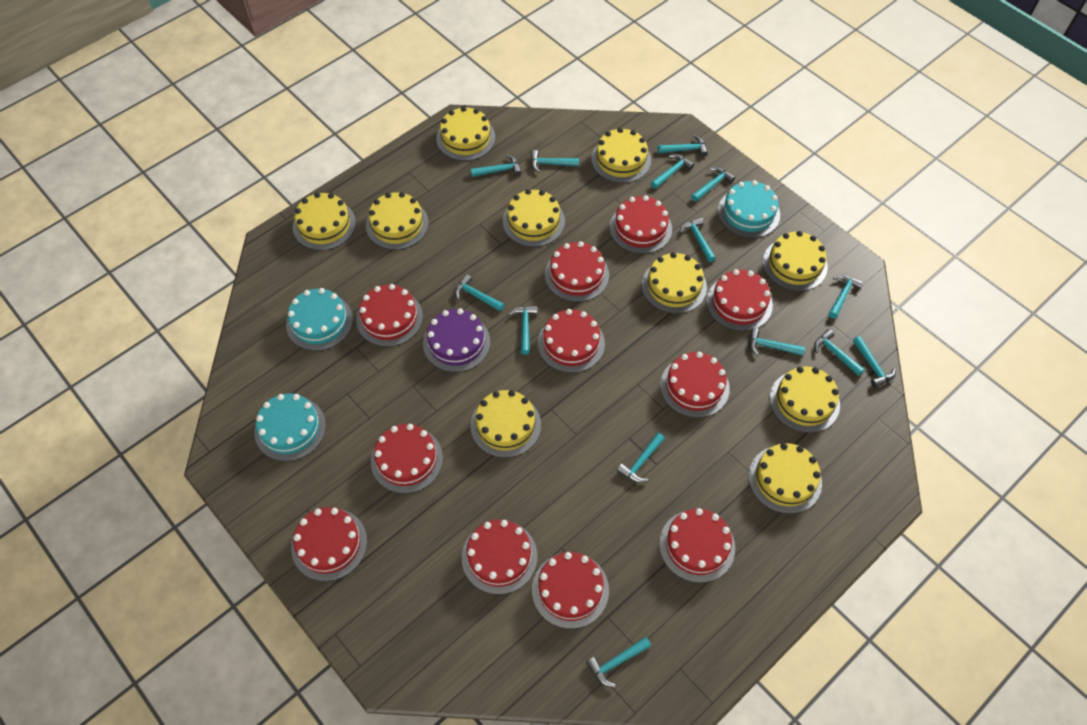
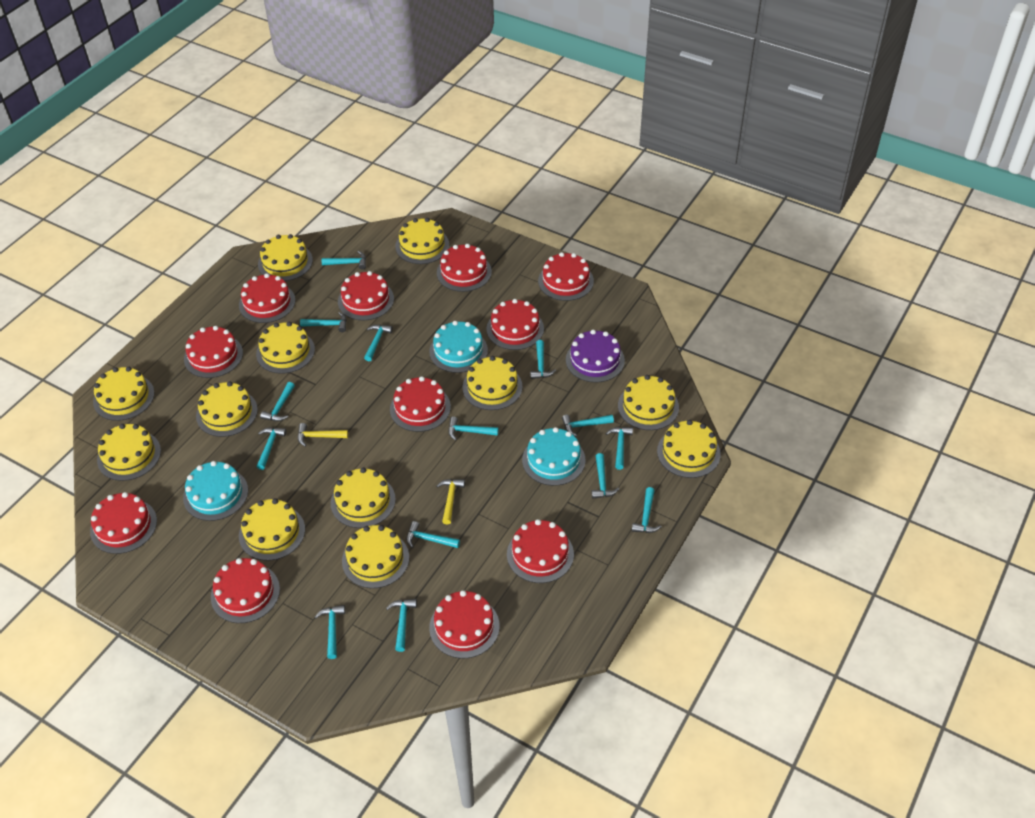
yellow cake: 10 -> 12
yellow hammer: 0 -> 2

